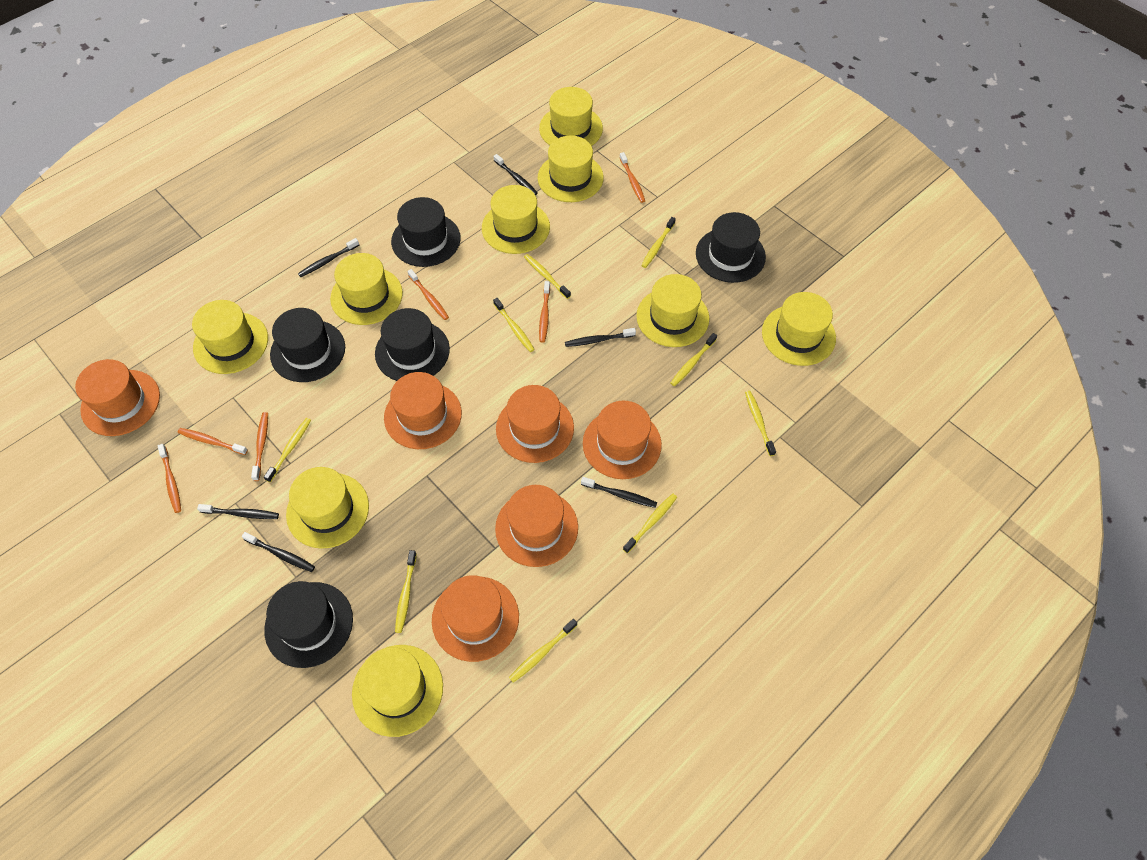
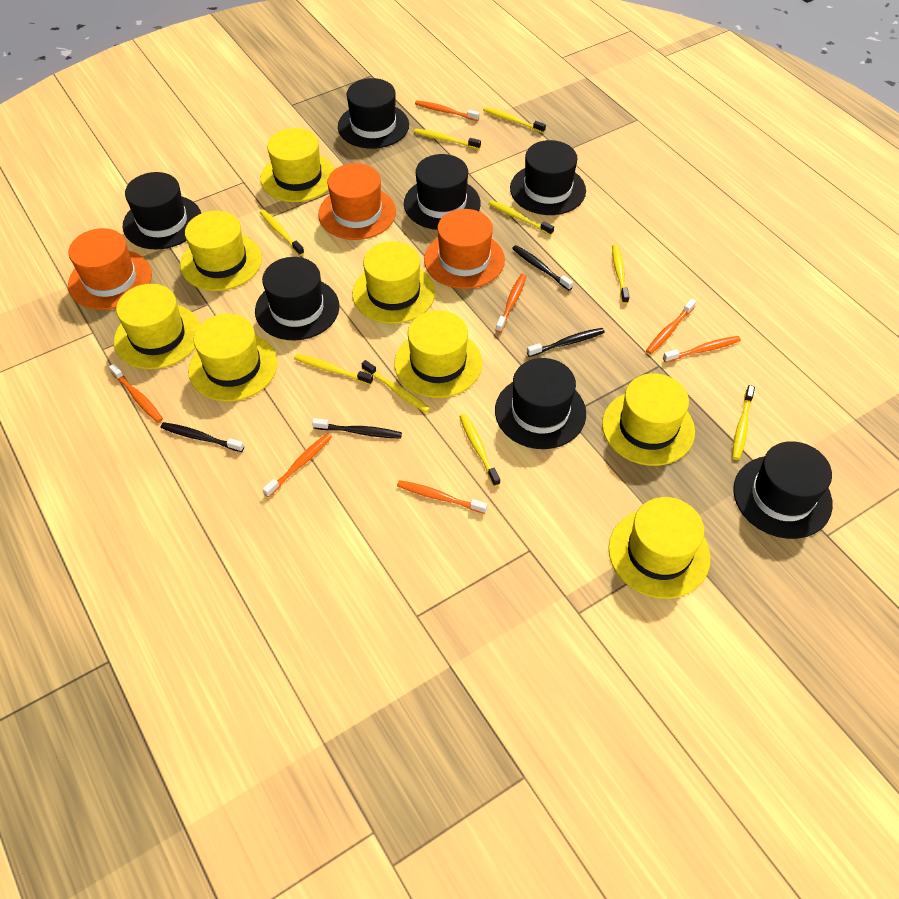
black hat: 5 -> 7
black toothbrush: 6 -> 4
orange hat: 6 -> 3
orange toothbrush: 6 -> 7
yellow hat: 9 -> 8

